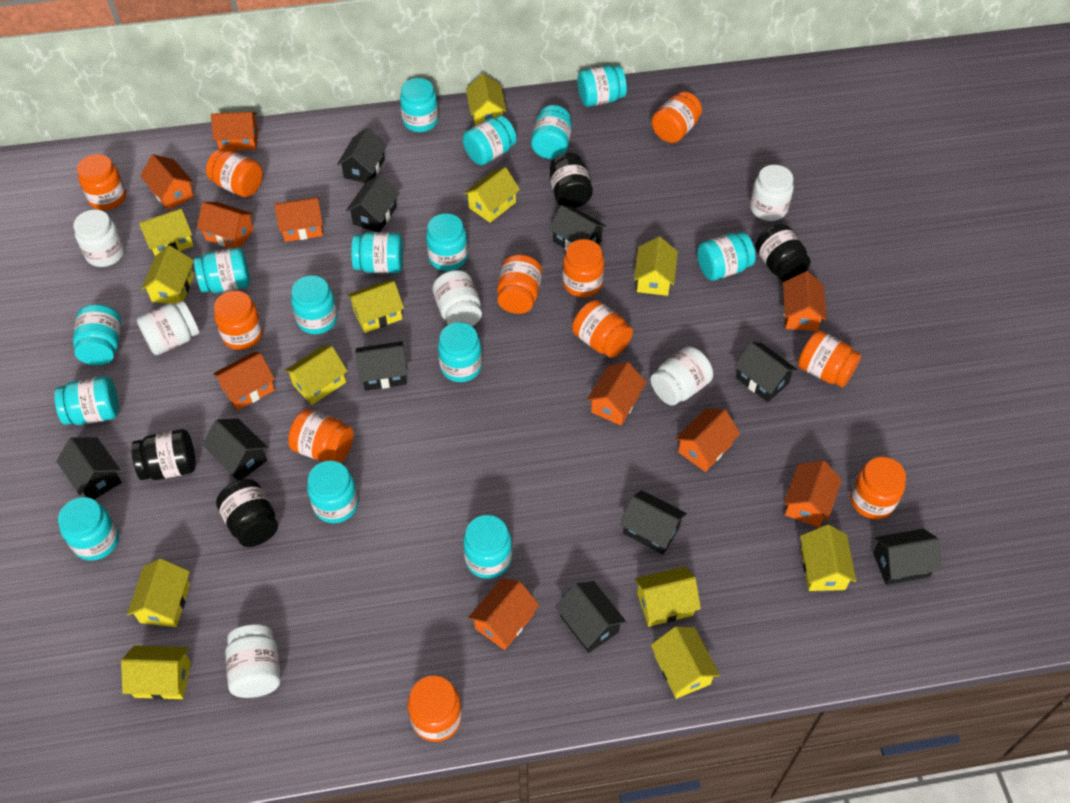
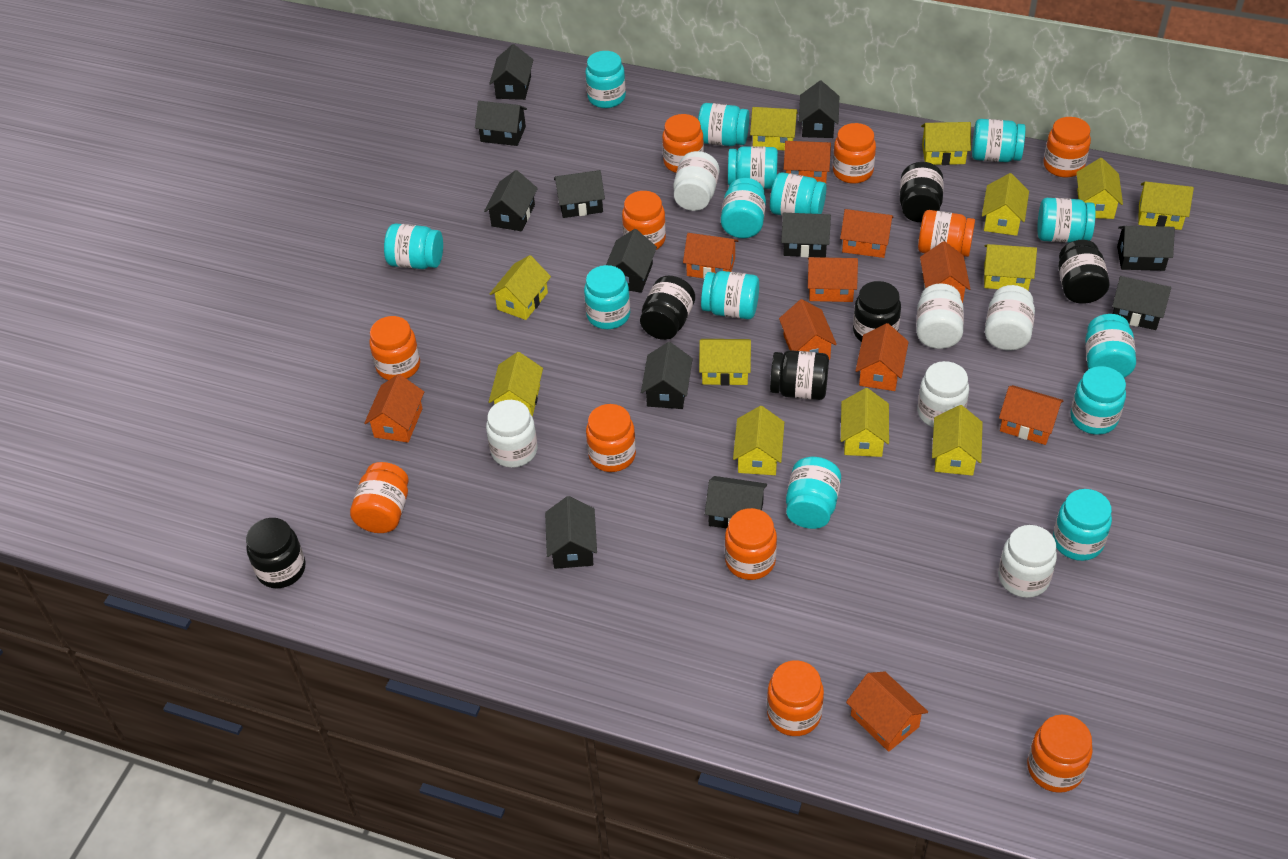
black house: 10 -> 12
black jar: 4 -> 6
turquoise jar: 15 -> 14

